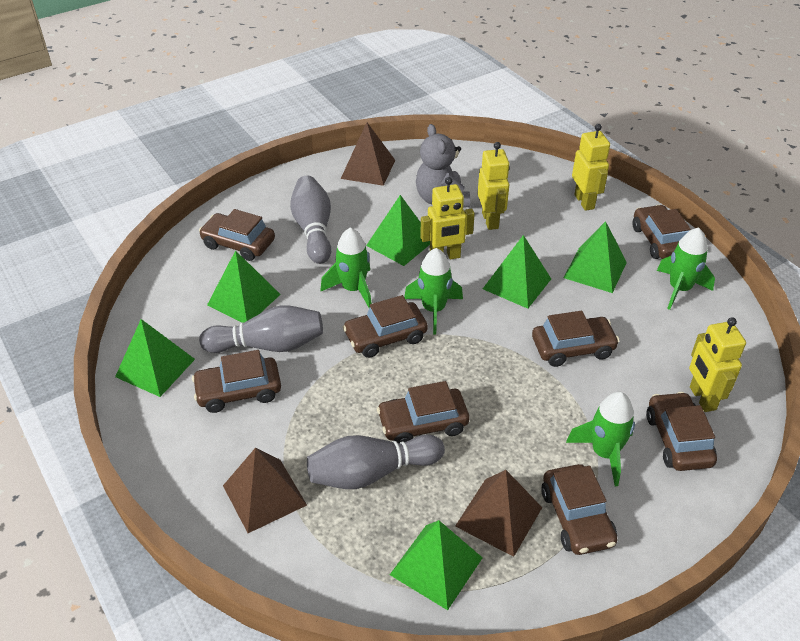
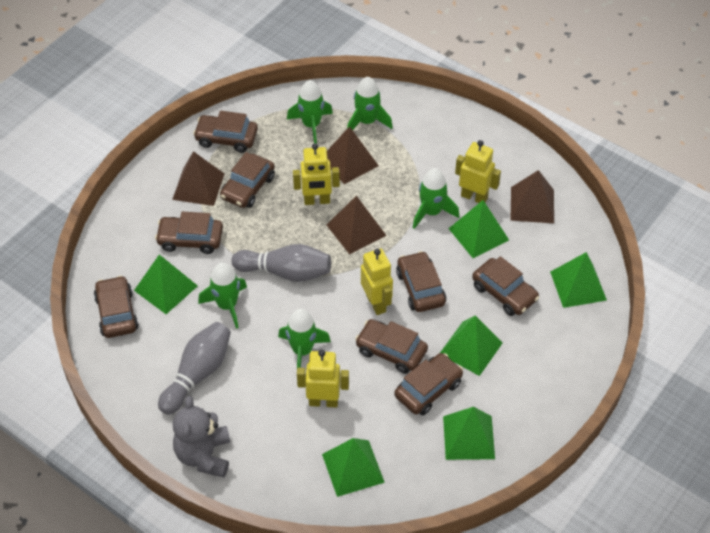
brown pyramid: 3 -> 4
green rocket: 4 -> 5
grey bowling pin: 3 -> 2

